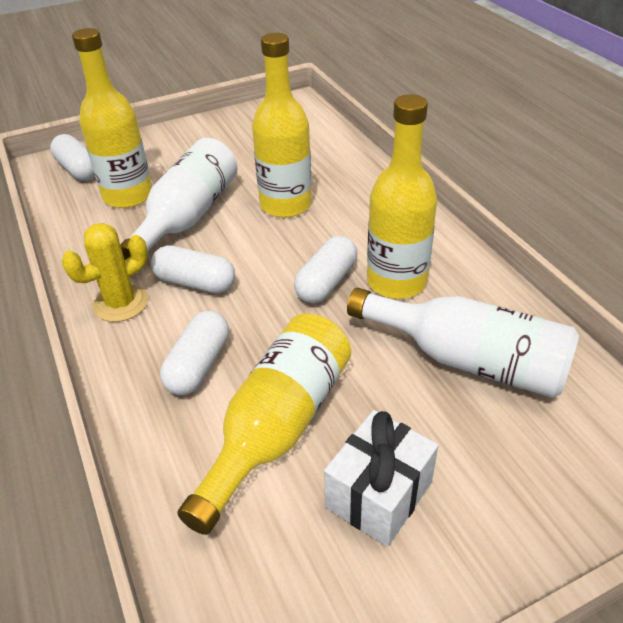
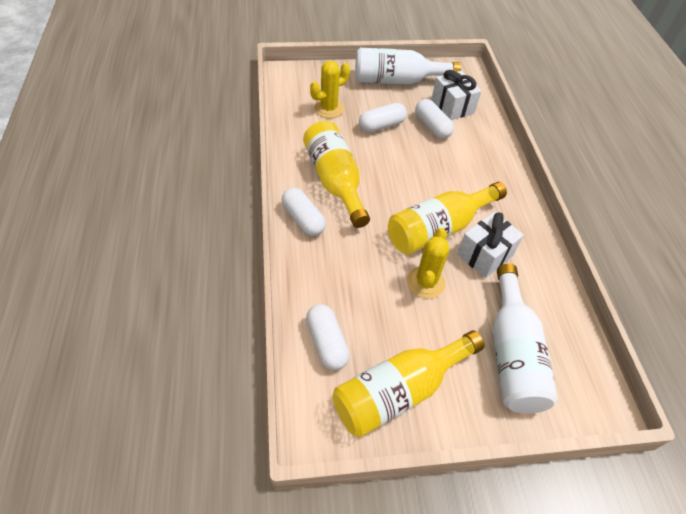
white gift: 1 -> 2
yellow bottle: 4 -> 3
yellow cactus: 1 -> 2

